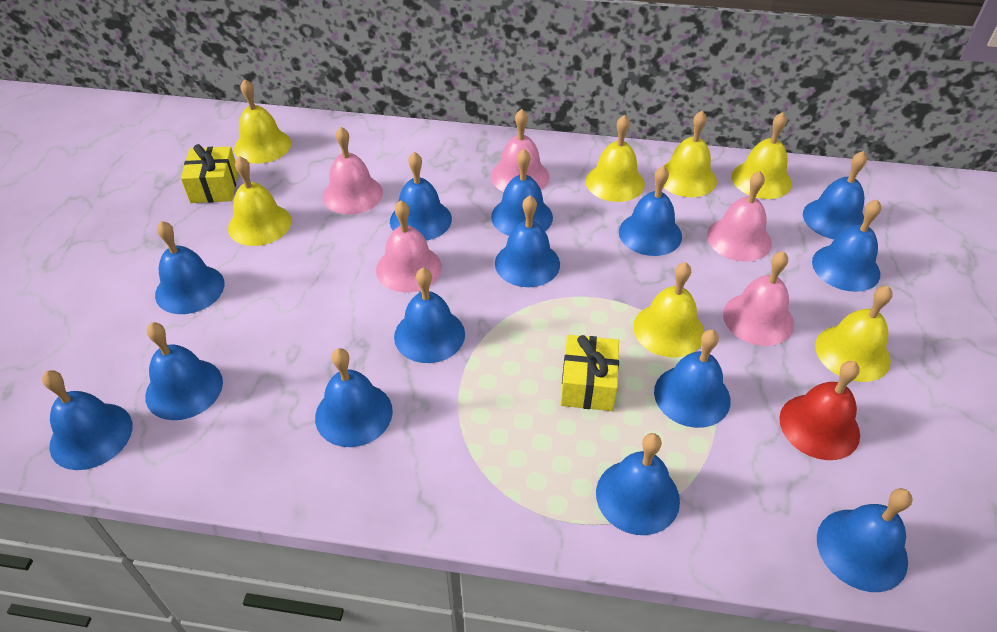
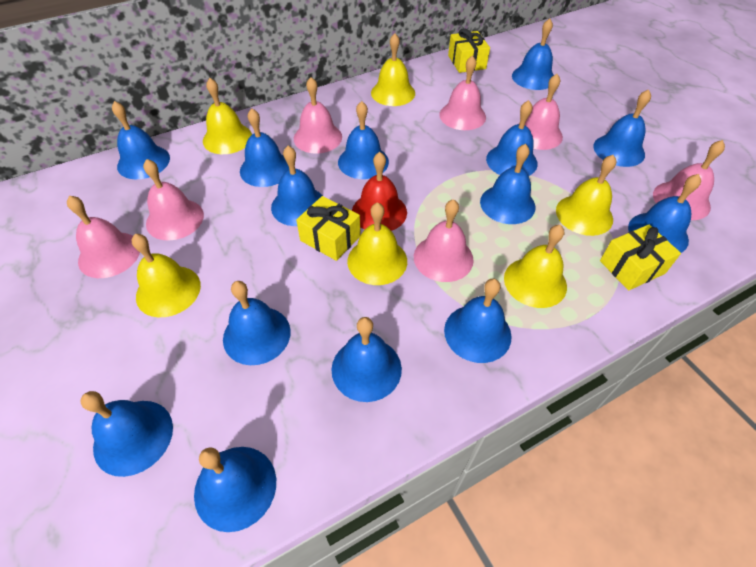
pink bell: 5 -> 7
yellow bell: 7 -> 6
yellow gift: 2 -> 3

